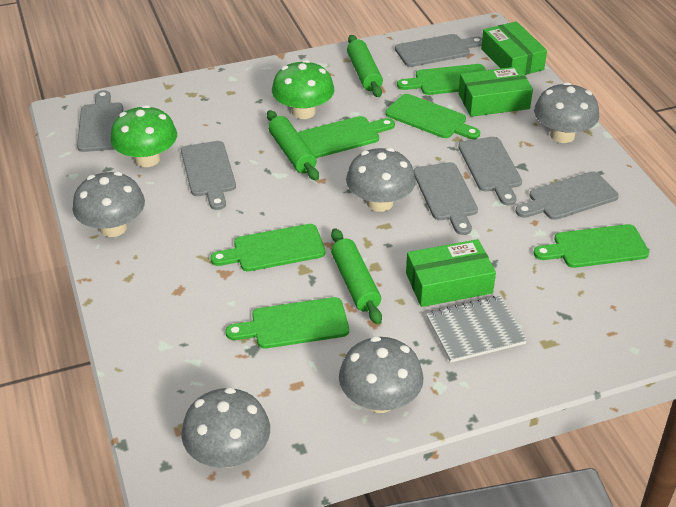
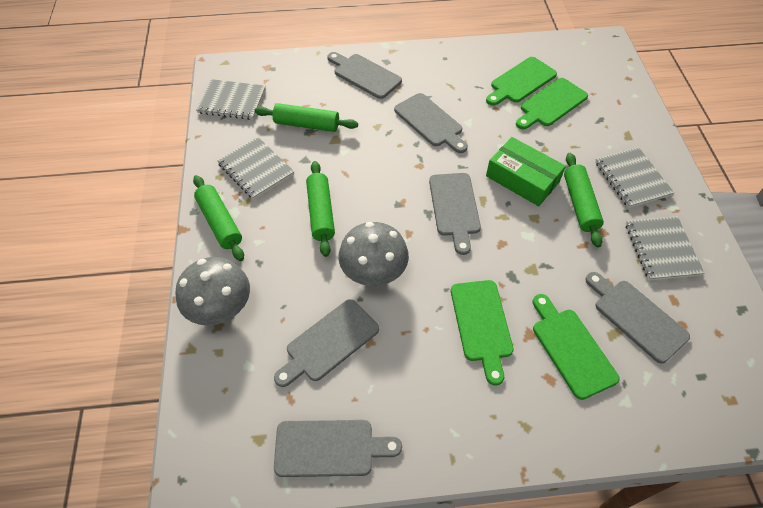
green box: 3 -> 1
green cutting board: 6 -> 4
green mushroom: 2 -> 0
green rolling pin: 3 -> 4
grey mushroom: 5 -> 2
grey notebook: 1 -> 4

